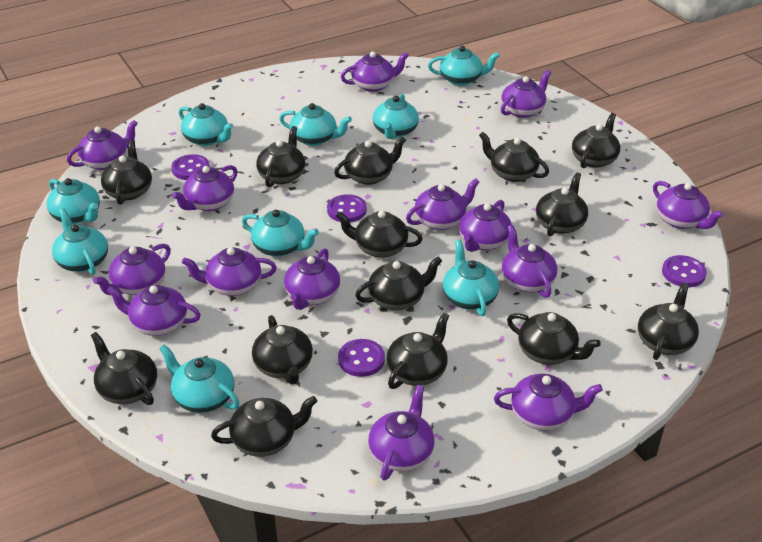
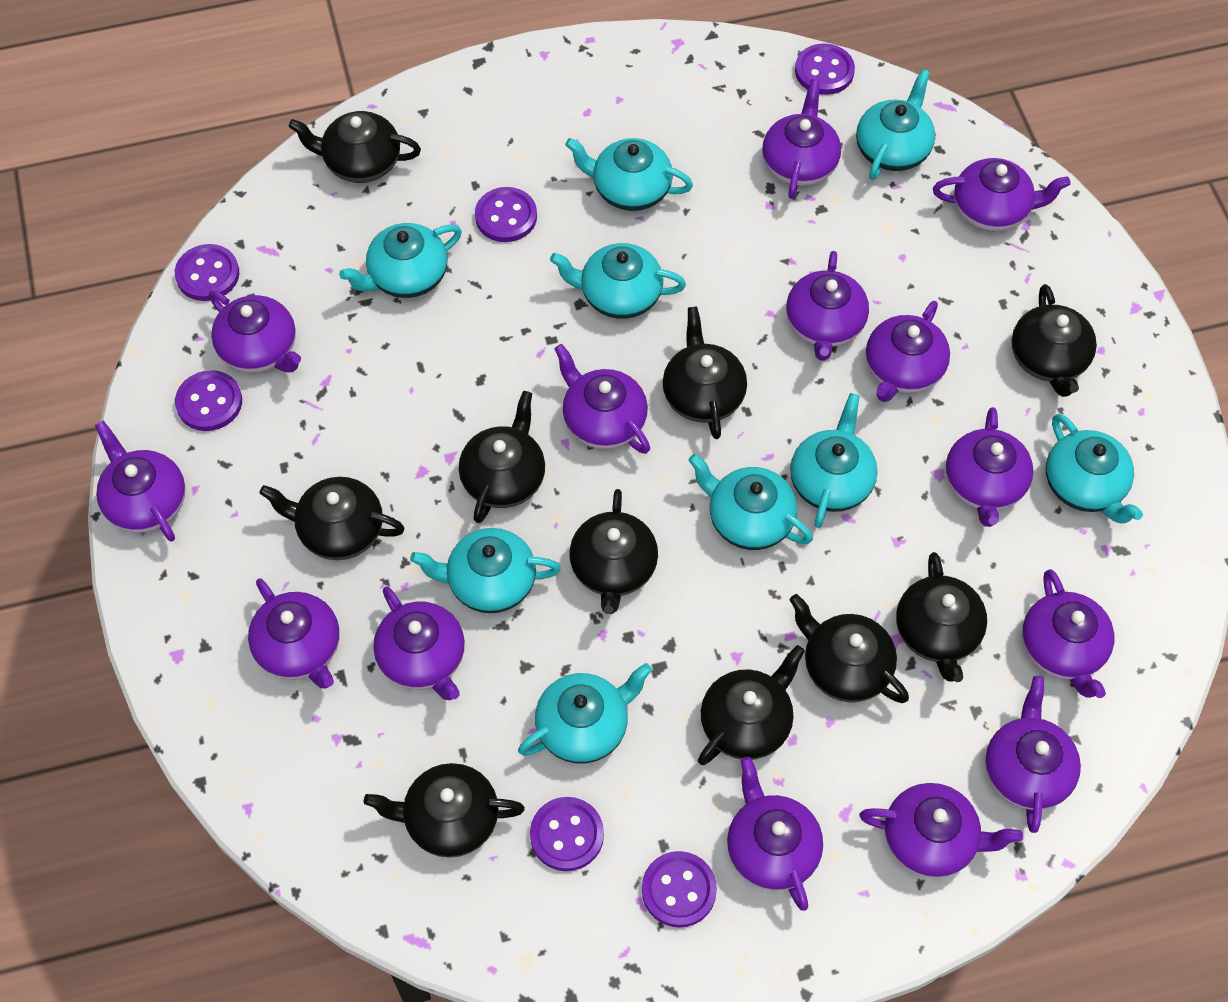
black teapot: 14 -> 10
purple button: 4 -> 6

